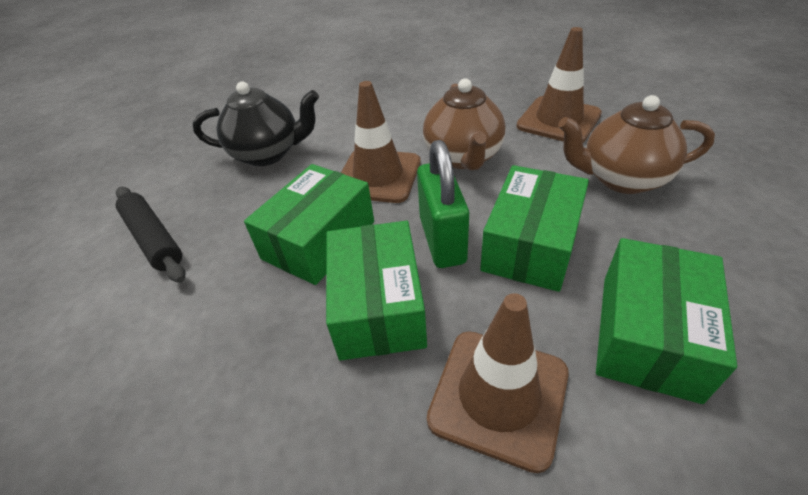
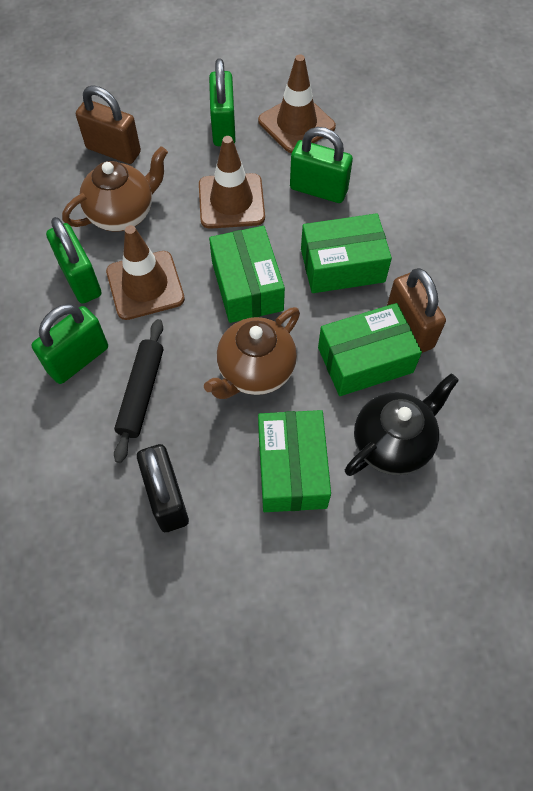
black padlock: 0 -> 1
brown padlock: 0 -> 2
green padlock: 1 -> 4

